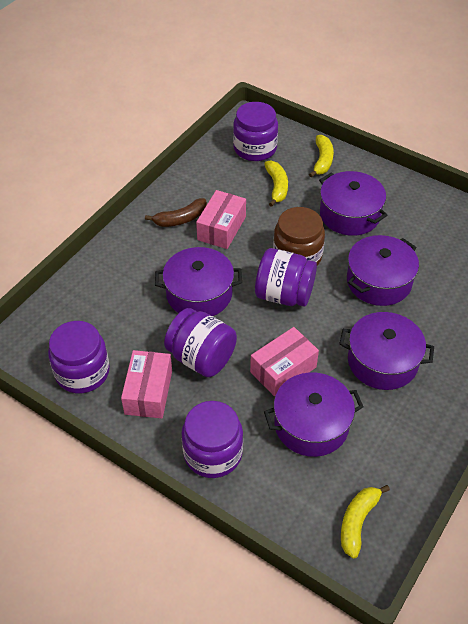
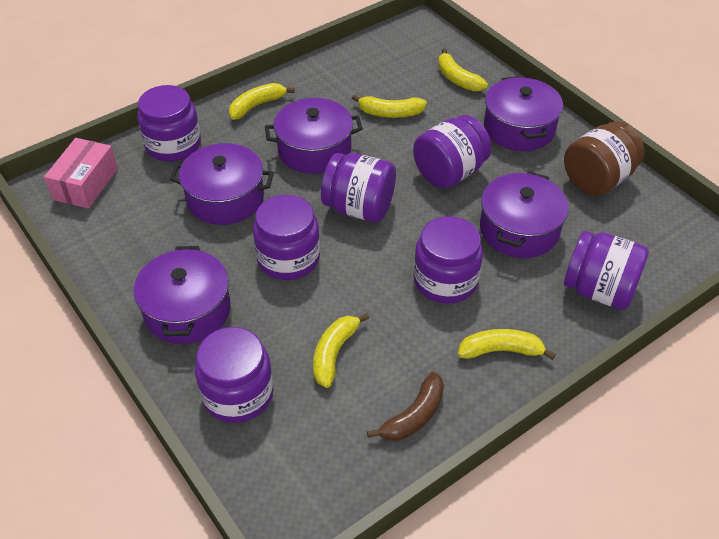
pink box: 3 -> 1
purple jar: 5 -> 7
yellow banana: 3 -> 5

